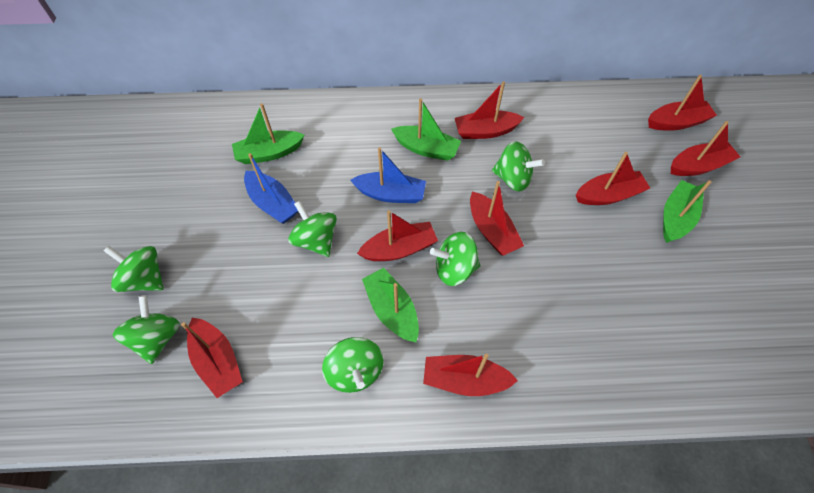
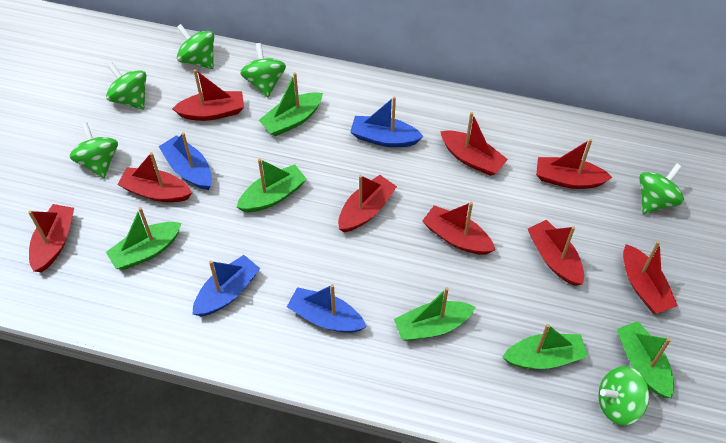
blue boat: 2 -> 4
green boat: 4 -> 6
red boat: 8 -> 9

